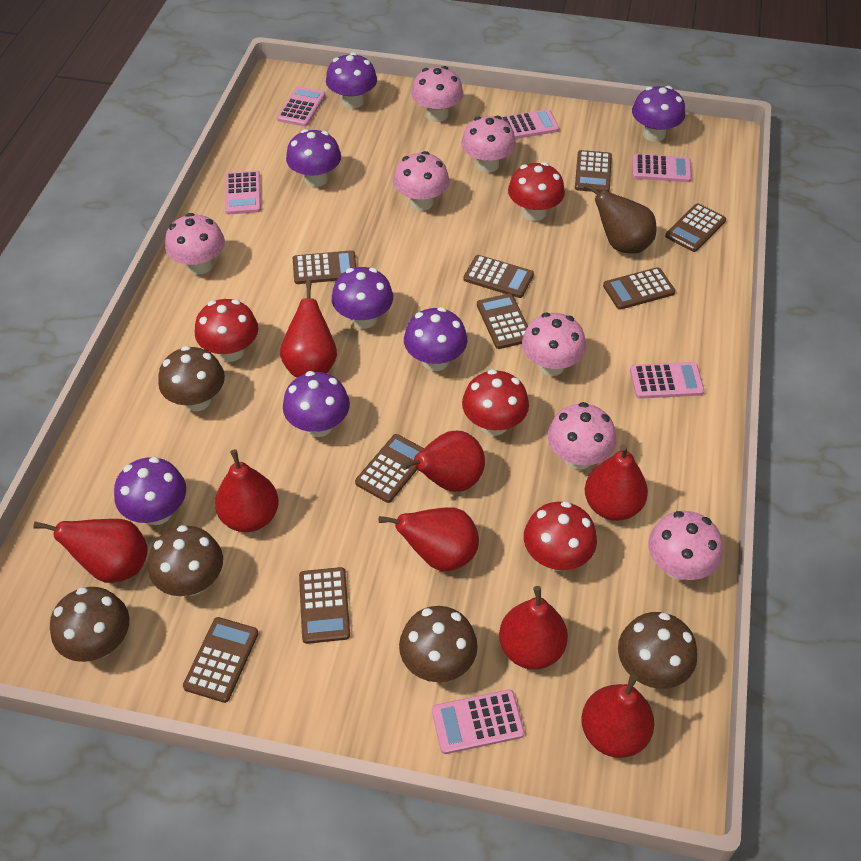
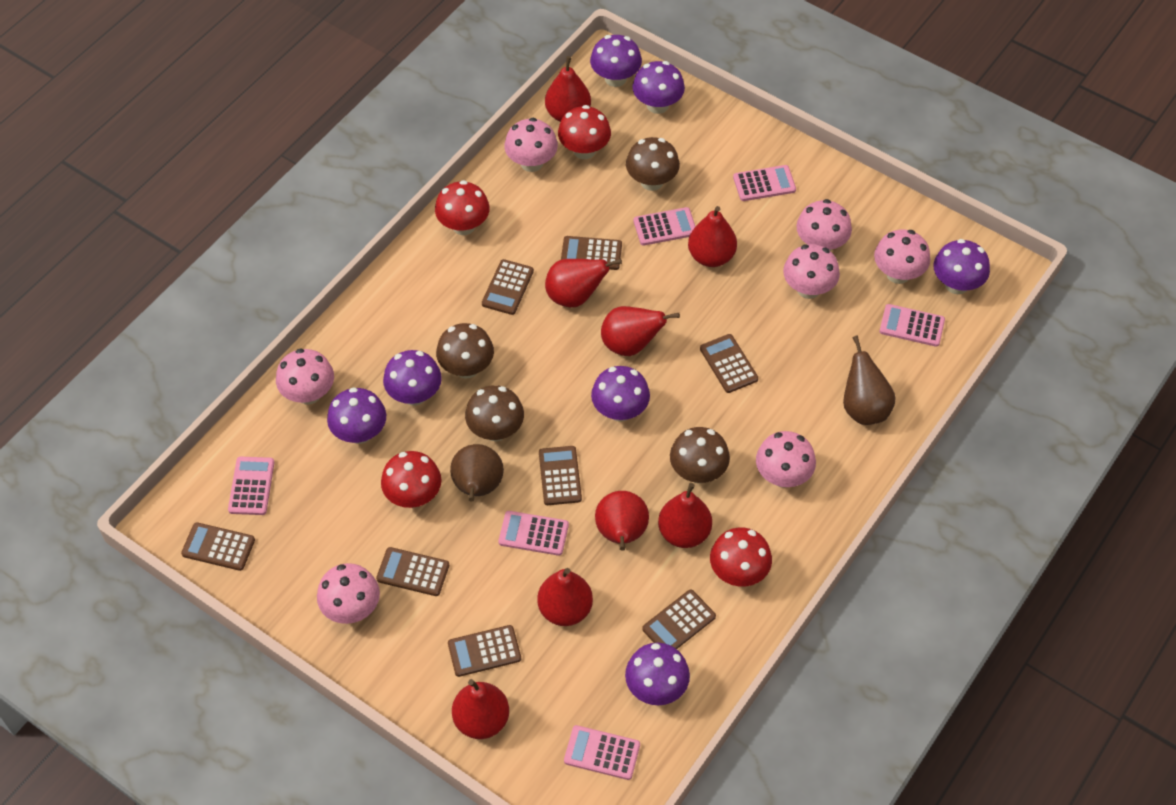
brown calculator: 9 -> 8
brown mushroom: 5 -> 4
brown pear: 1 -> 2

